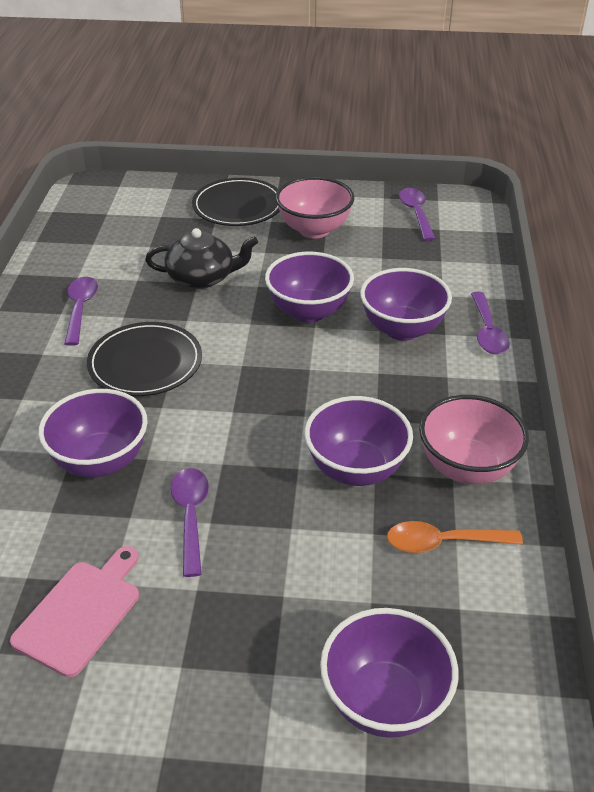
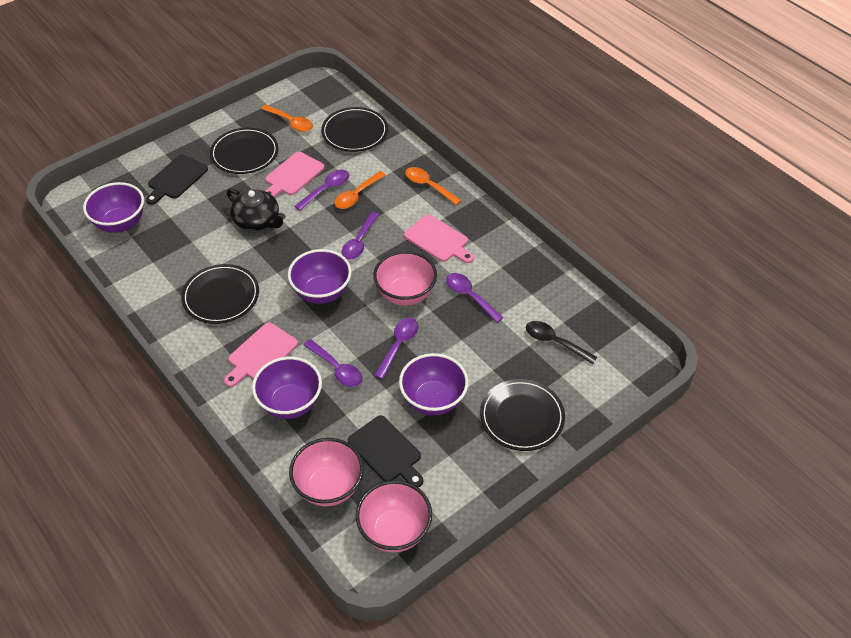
black cutting board: 0 -> 2
black plate: 2 -> 4
black spoon: 0 -> 1
orange spoon: 1 -> 3
pink bowl: 2 -> 3
pink cutting board: 1 -> 3
purple bowl: 5 -> 4
purple spoon: 4 -> 5

